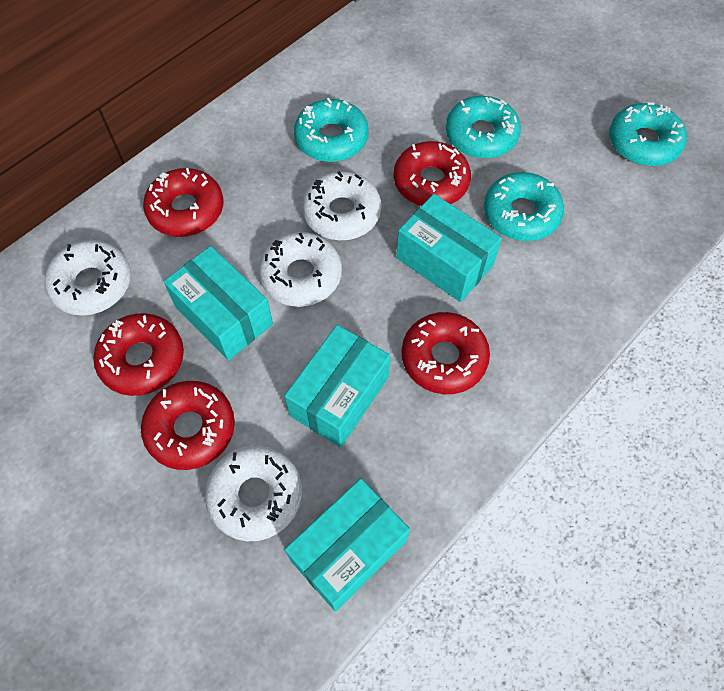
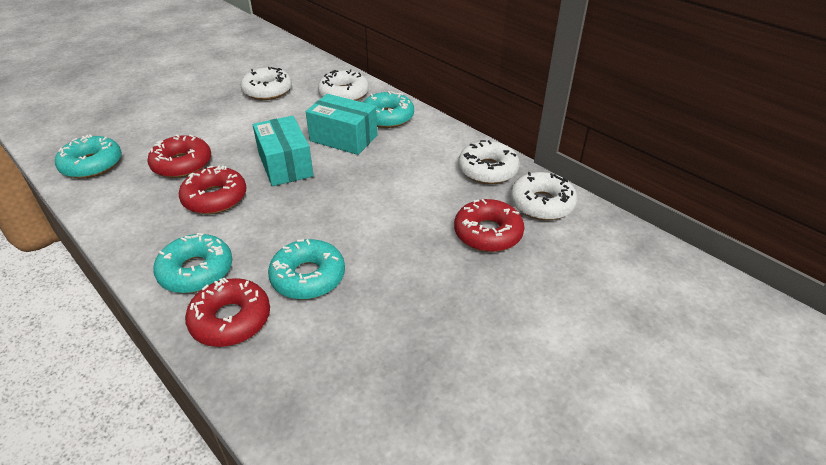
red donut: 5 -> 4
turquoise box: 4 -> 2

